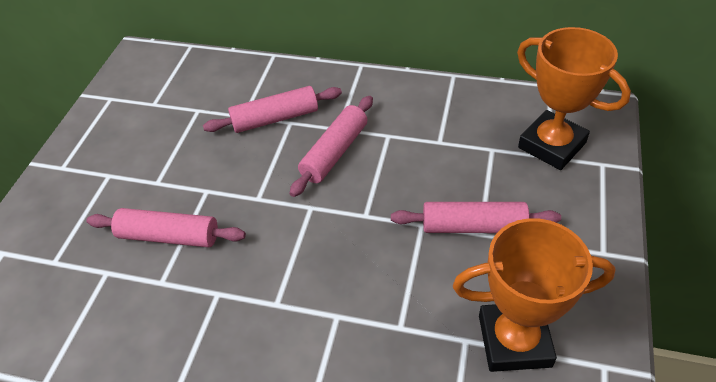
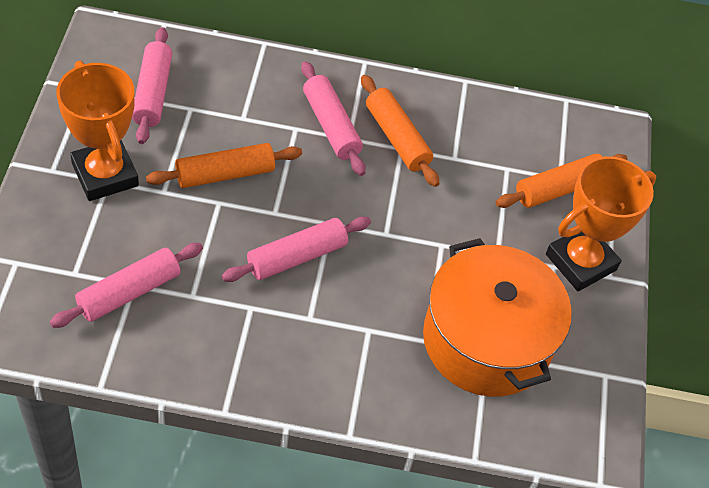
orange pot: 0 -> 1
orange rolling pin: 0 -> 3

